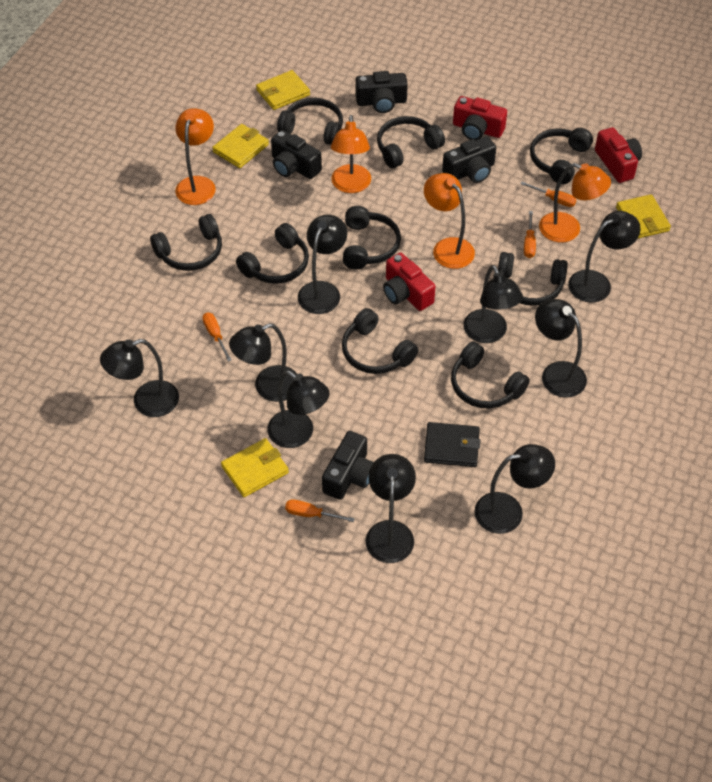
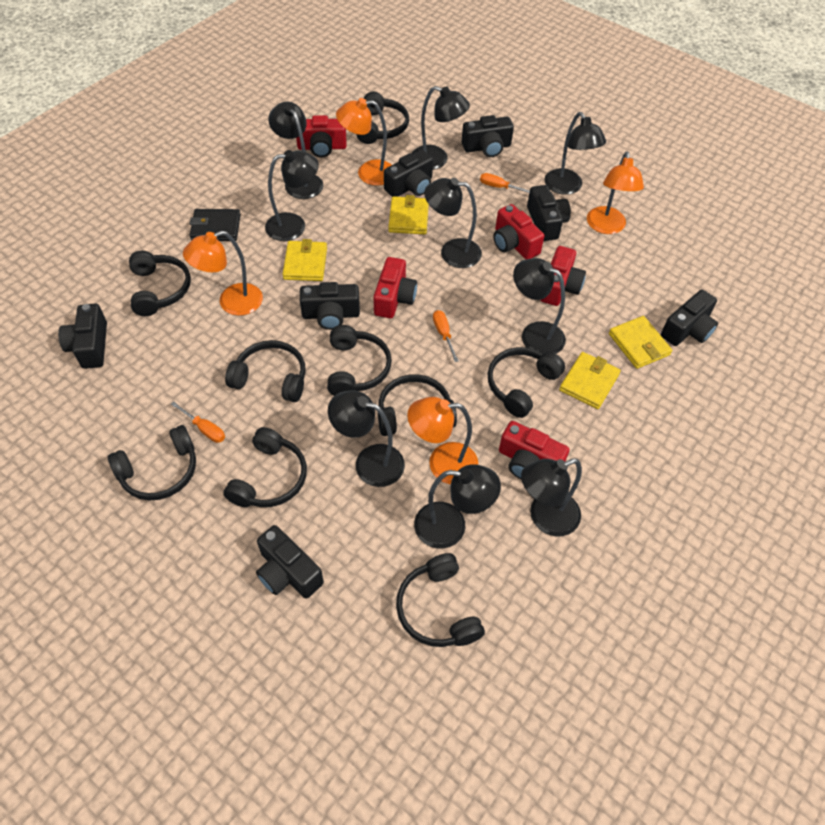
black camera: 4 -> 7
orange screwdriver: 4 -> 3
red camera: 3 -> 5

